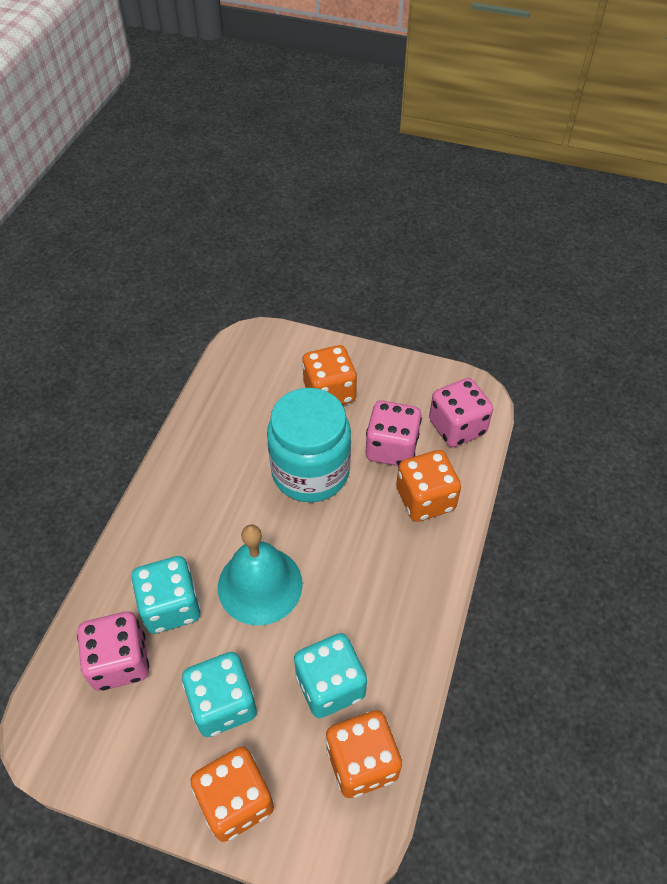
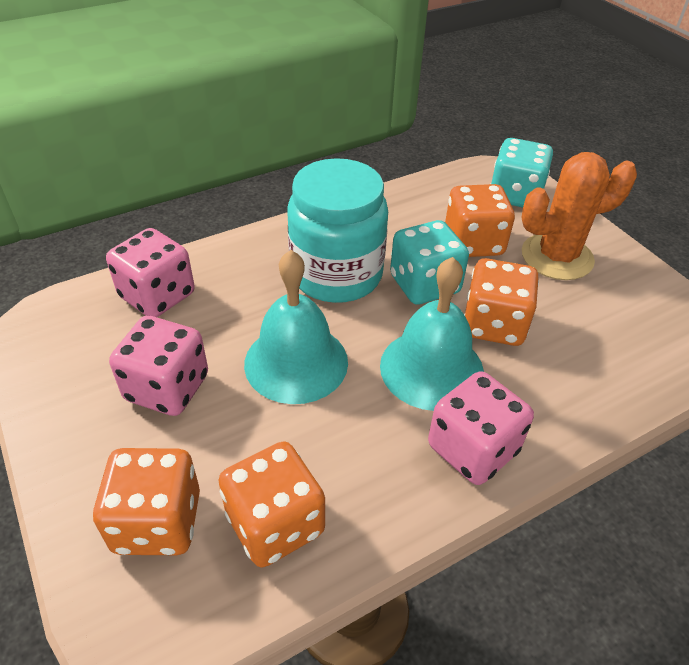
orange cactus: 0 -> 1
turquoise bell: 1 -> 2
turquoise dice: 3 -> 2

